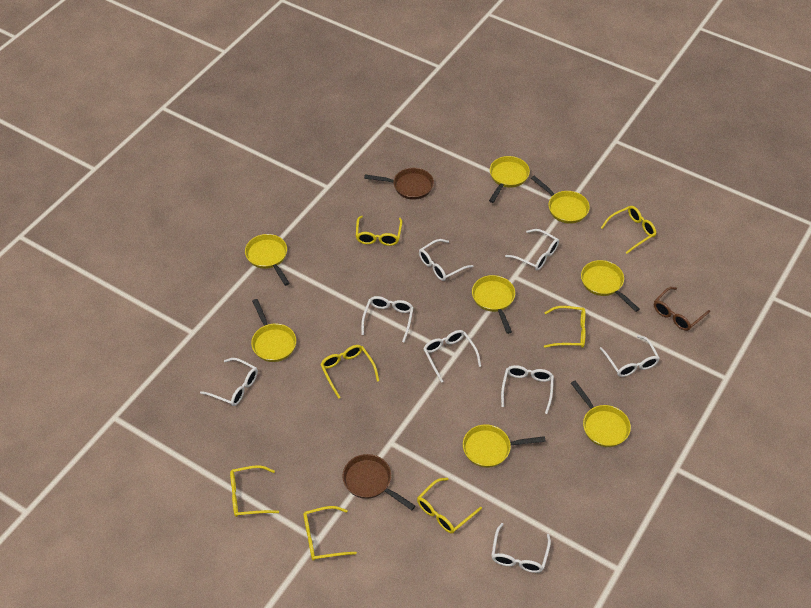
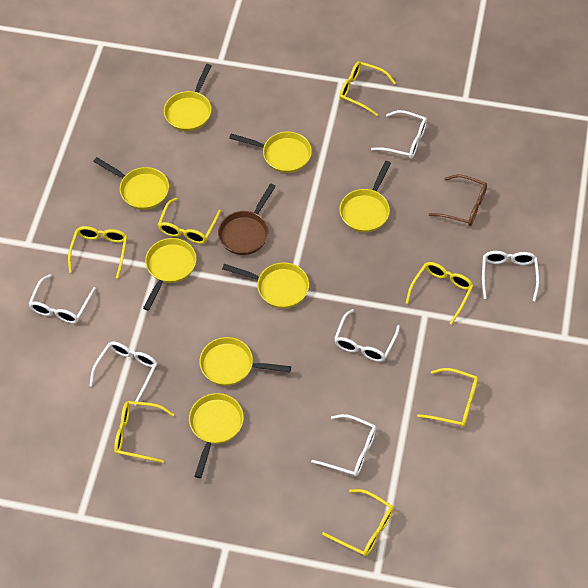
brown pan: 2 -> 1
white glasses: 8 -> 6

